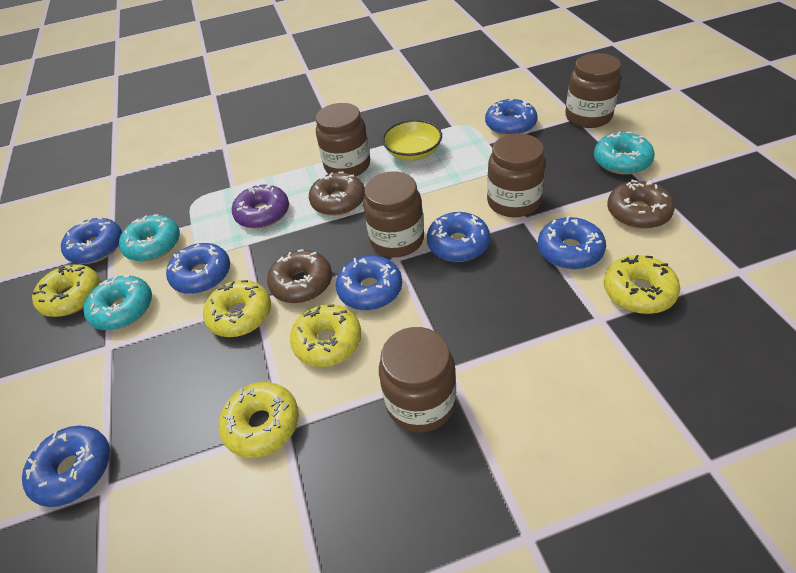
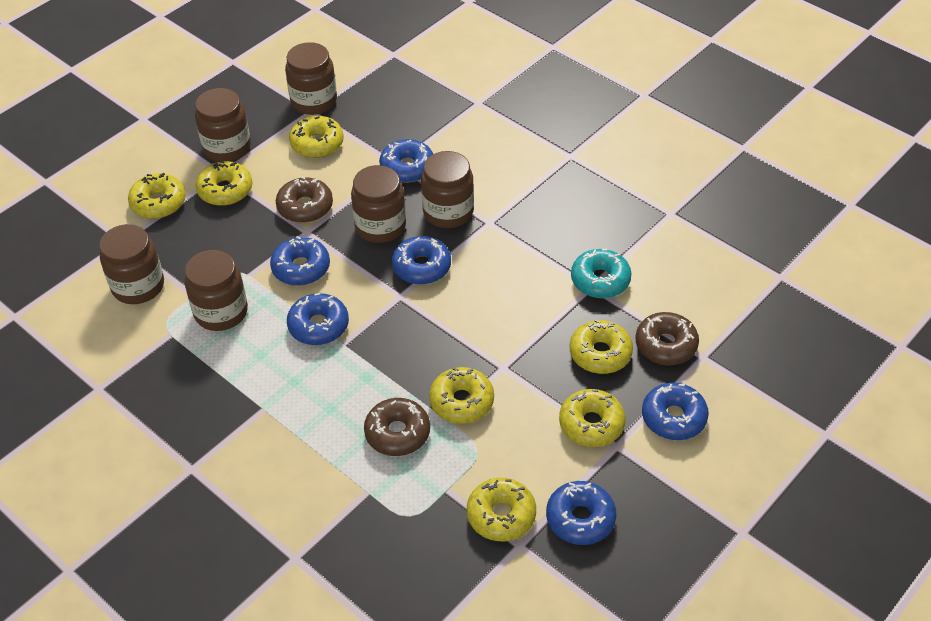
blue donut: 7 -> 6
brown jar: 5 -> 6
purple donut: 1 -> 0
turquoise donut: 3 -> 1
yellow bowl: 1 -> 0
yellow donut: 5 -> 7

